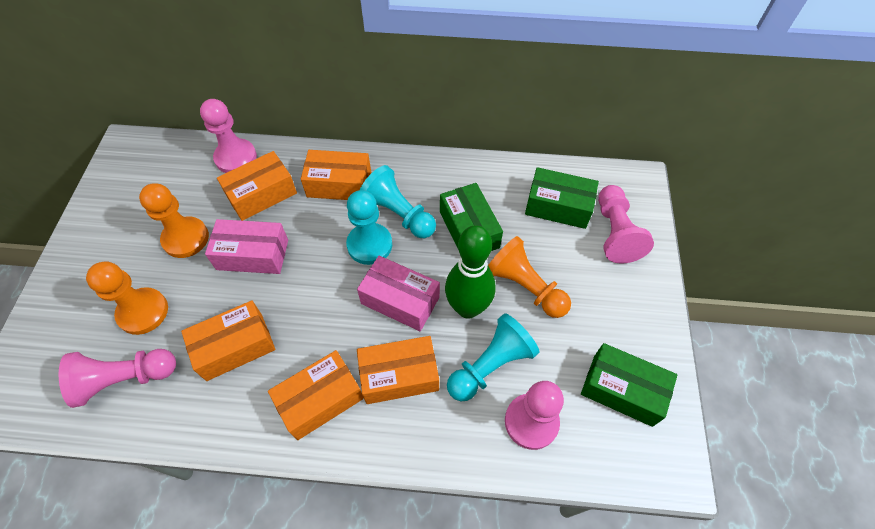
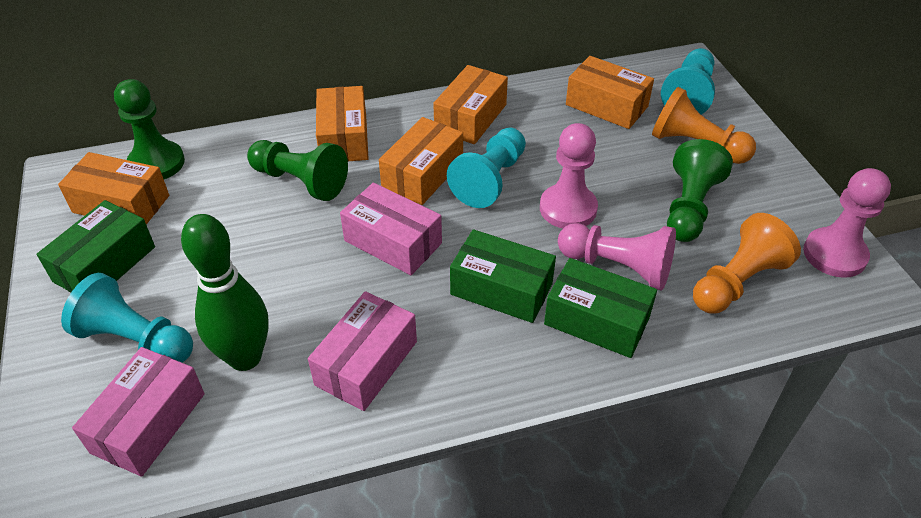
green pawn: 0 -> 3
orange pawn: 3 -> 2
pink box: 2 -> 3
pink pawn: 4 -> 3

